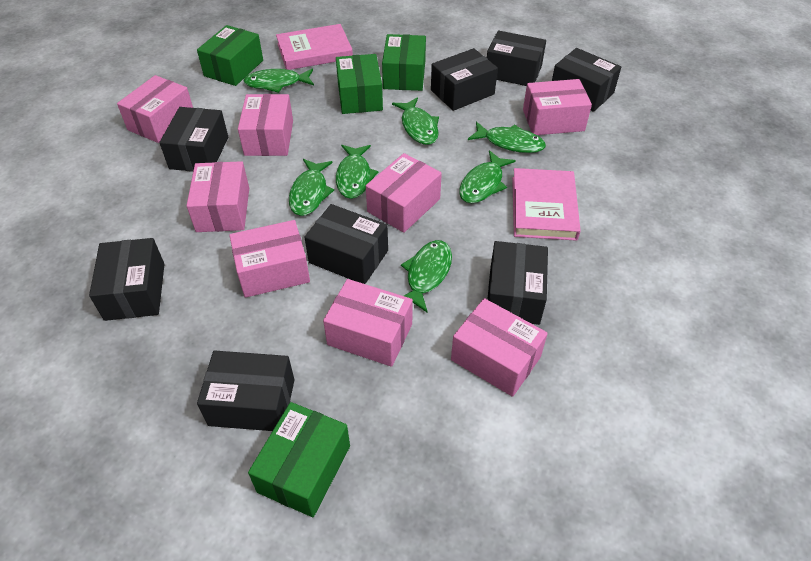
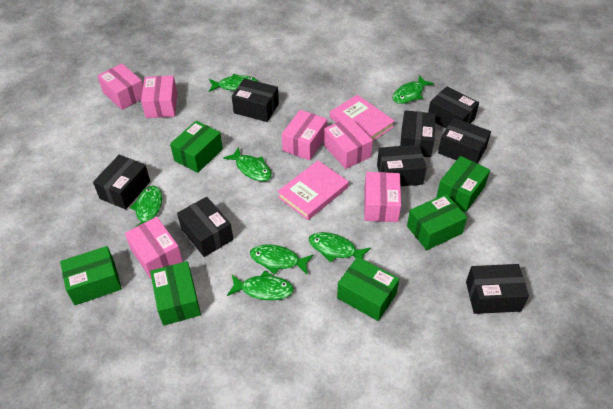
green box: 4 -> 6
pink box: 8 -> 6

